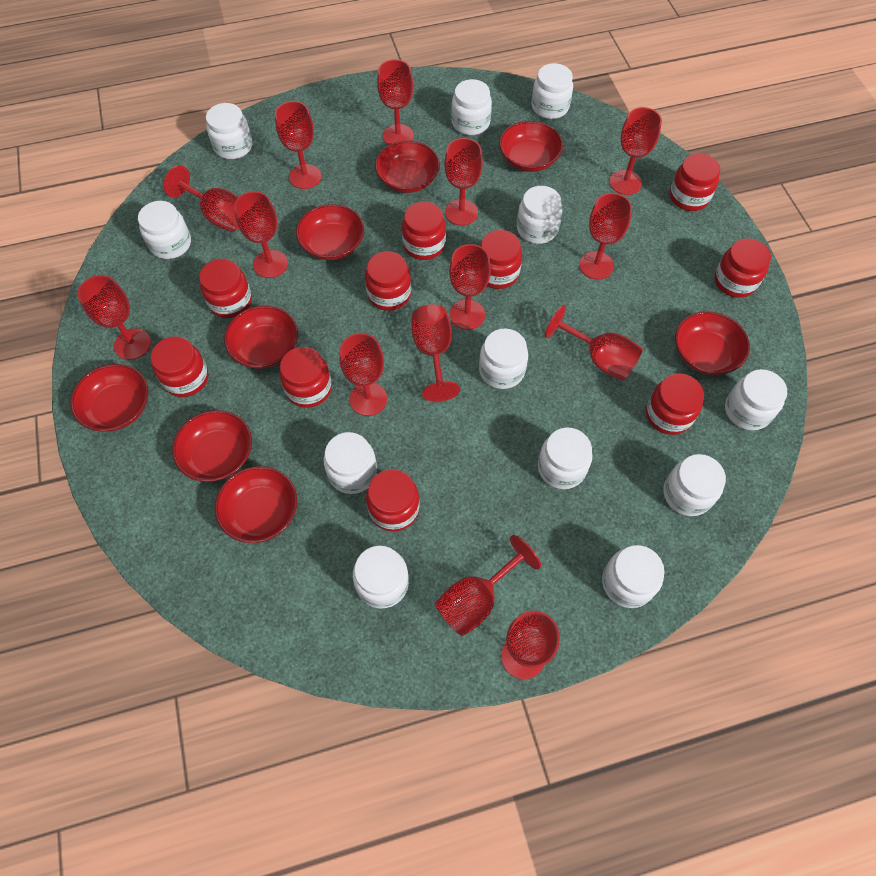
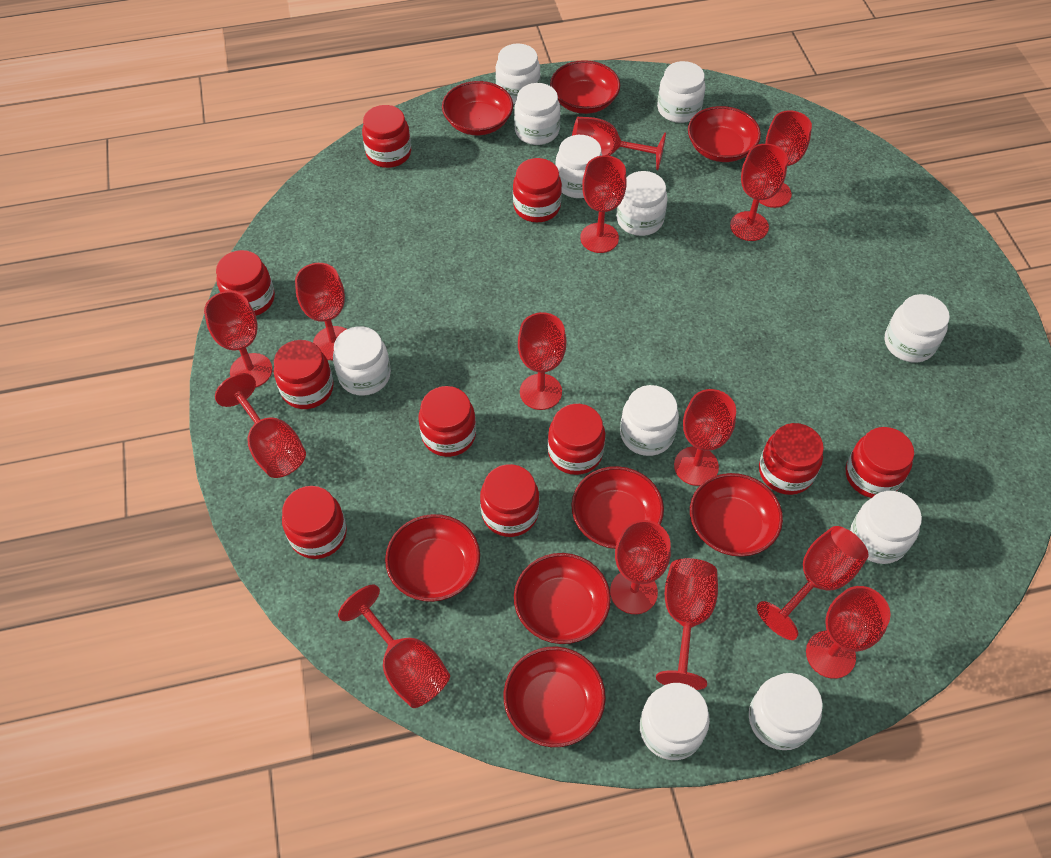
white jar: 12 -> 11

